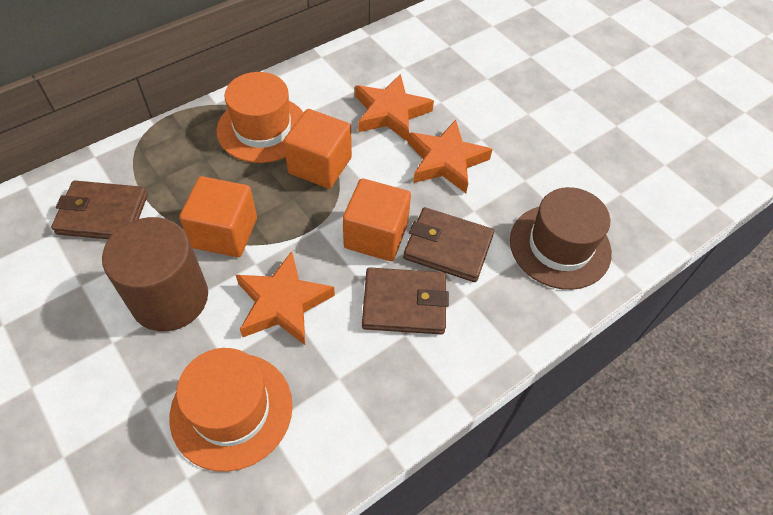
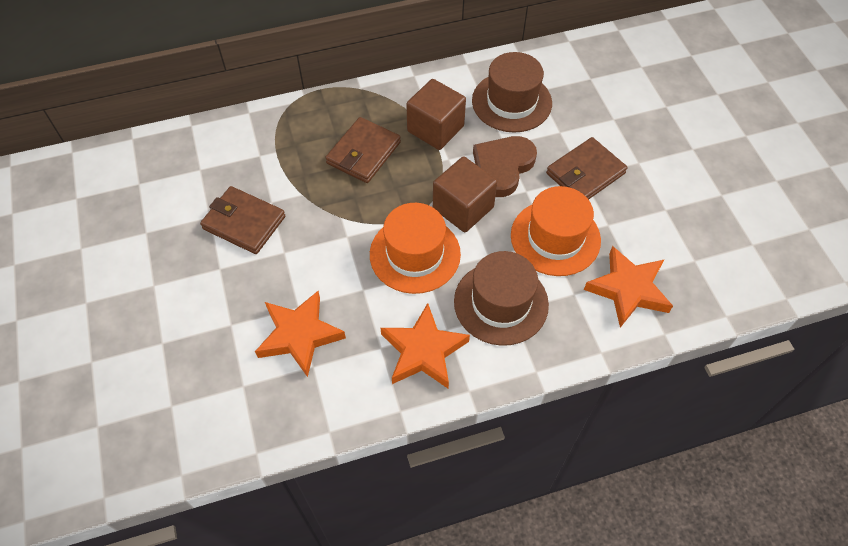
brown cube: 0 -> 2
brown cylinder: 1 -> 0
brown hat: 1 -> 2
brown heart: 0 -> 1
orange cube: 3 -> 0

